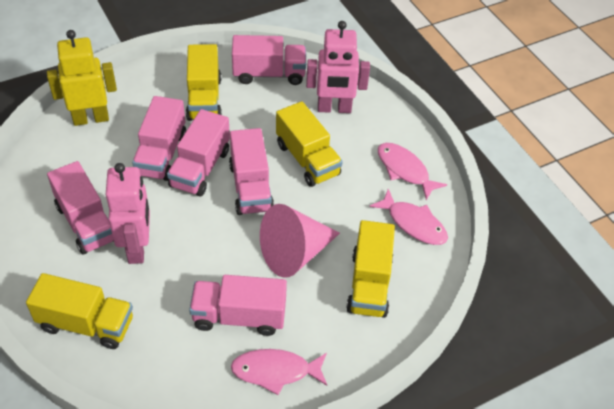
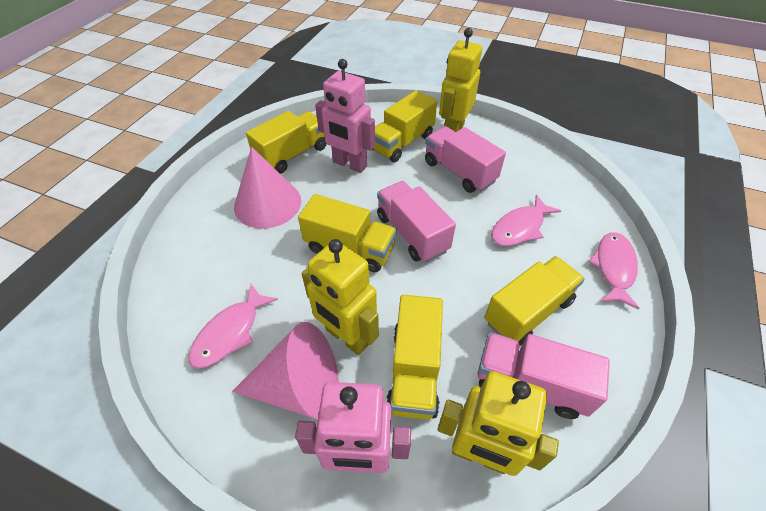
pink cone: 1 -> 2
pink truck: 6 -> 3
yellow robot: 1 -> 3
yellow truck: 4 -> 5

